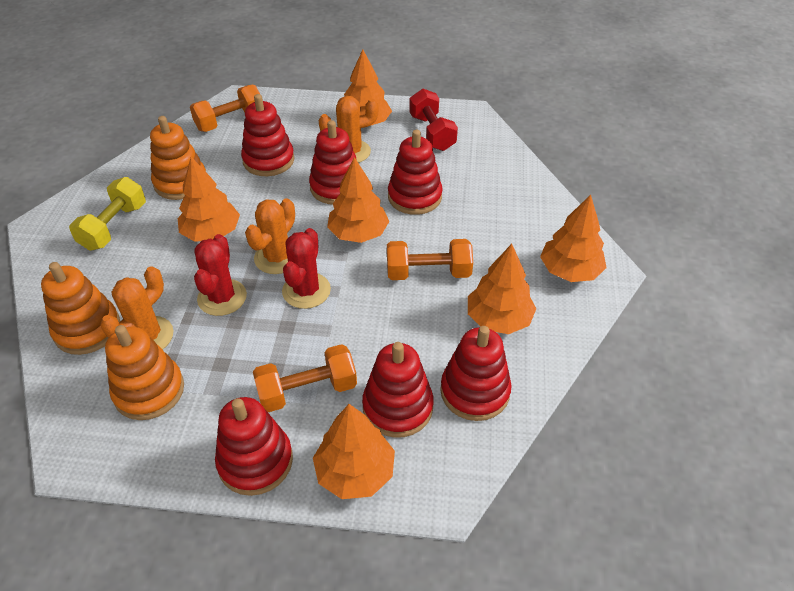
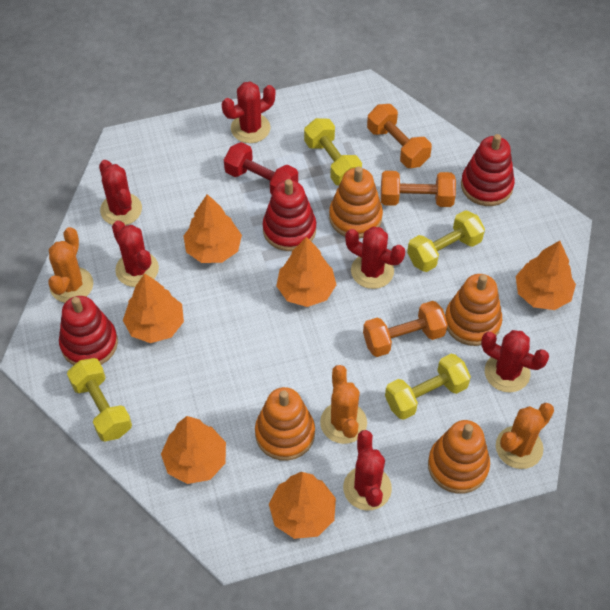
orange stacking toy: 3 -> 4
red cactus: 2 -> 6
red stacking toy: 6 -> 3
yellow dumbbell: 1 -> 4

